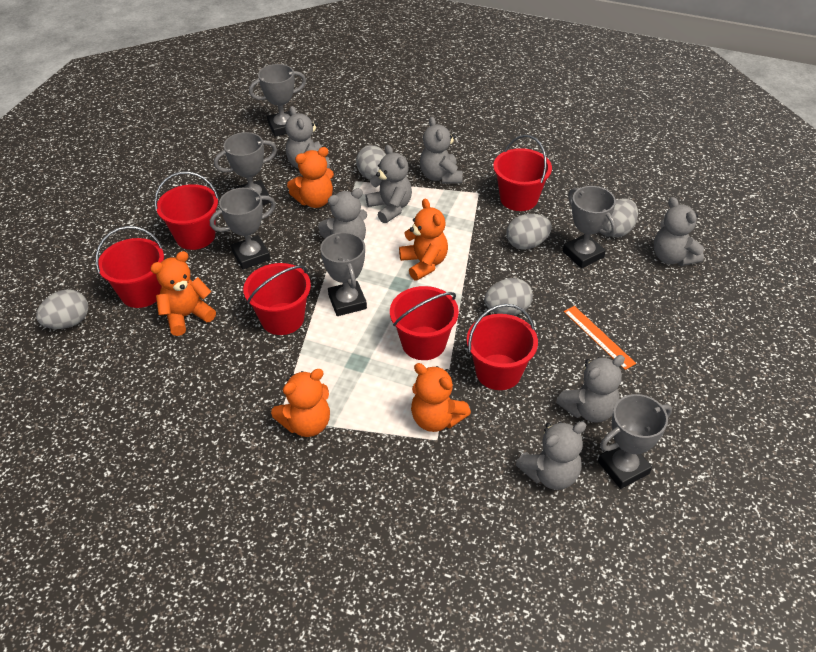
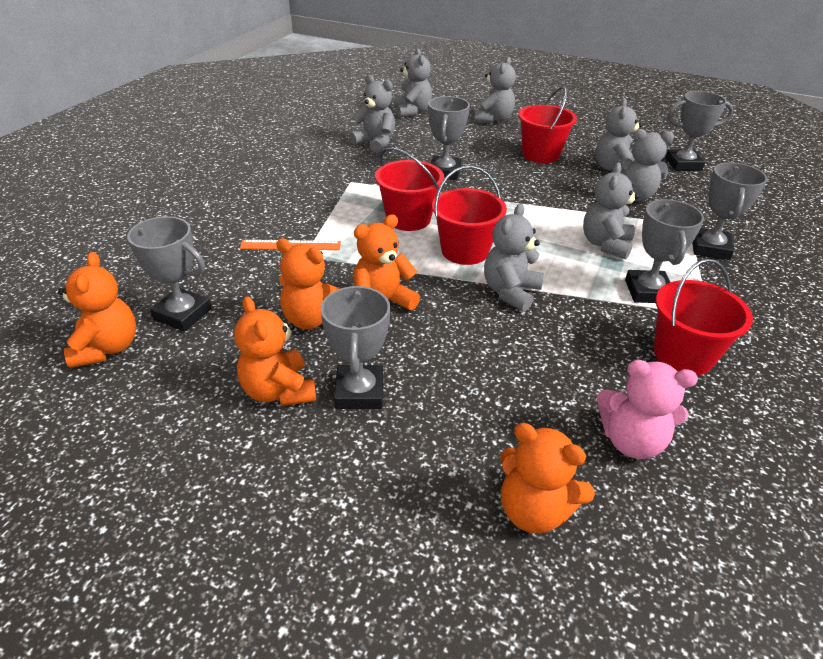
grey egg: 5 -> 0
pink teddy bear: 0 -> 1
red bucket: 6 -> 4

